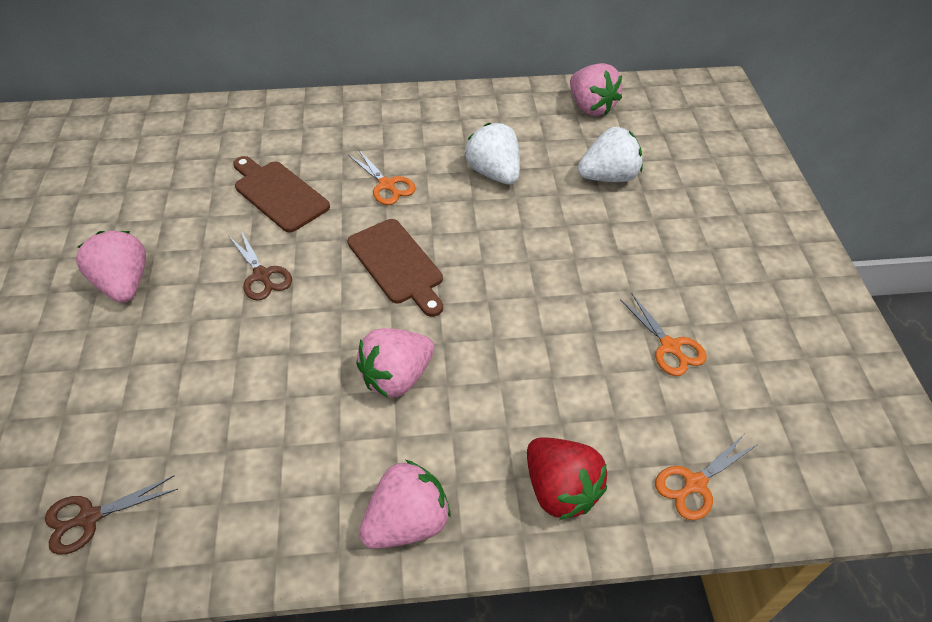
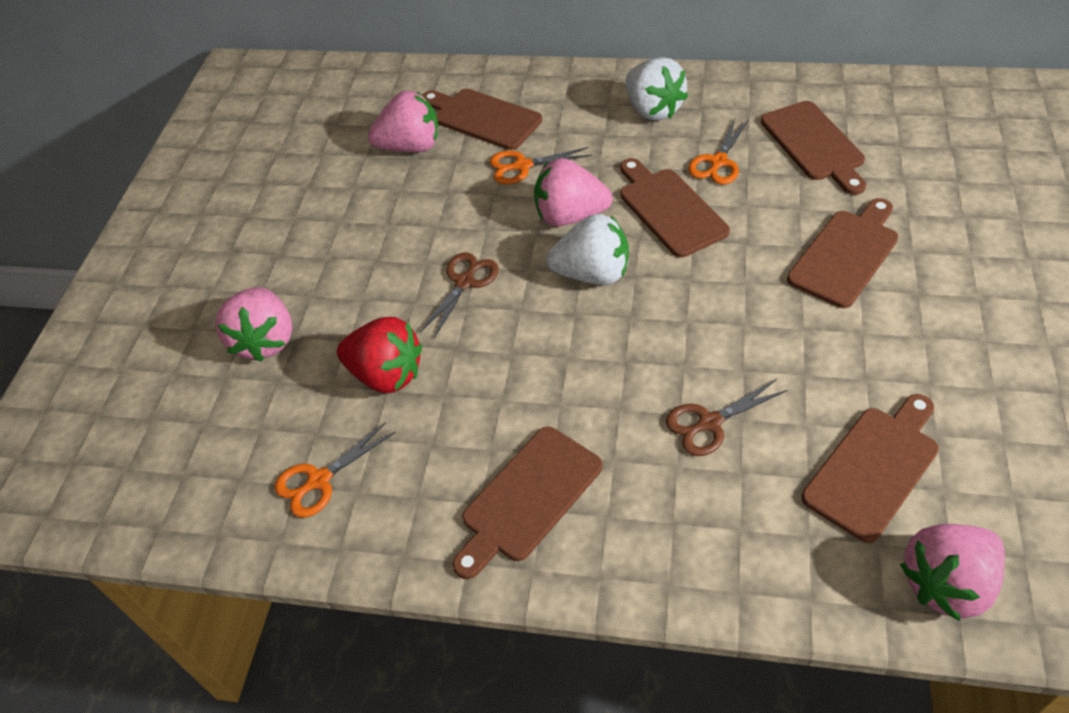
brown cutting board: 2 -> 6

